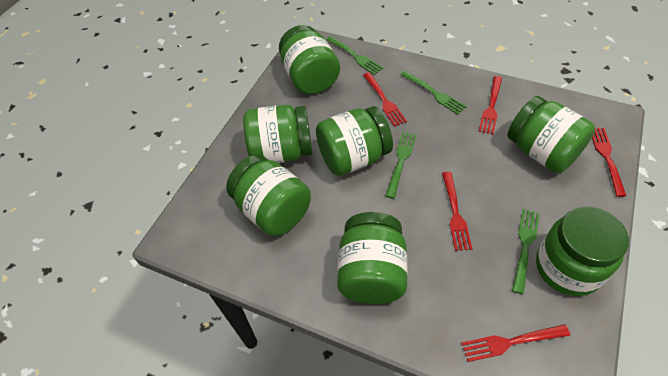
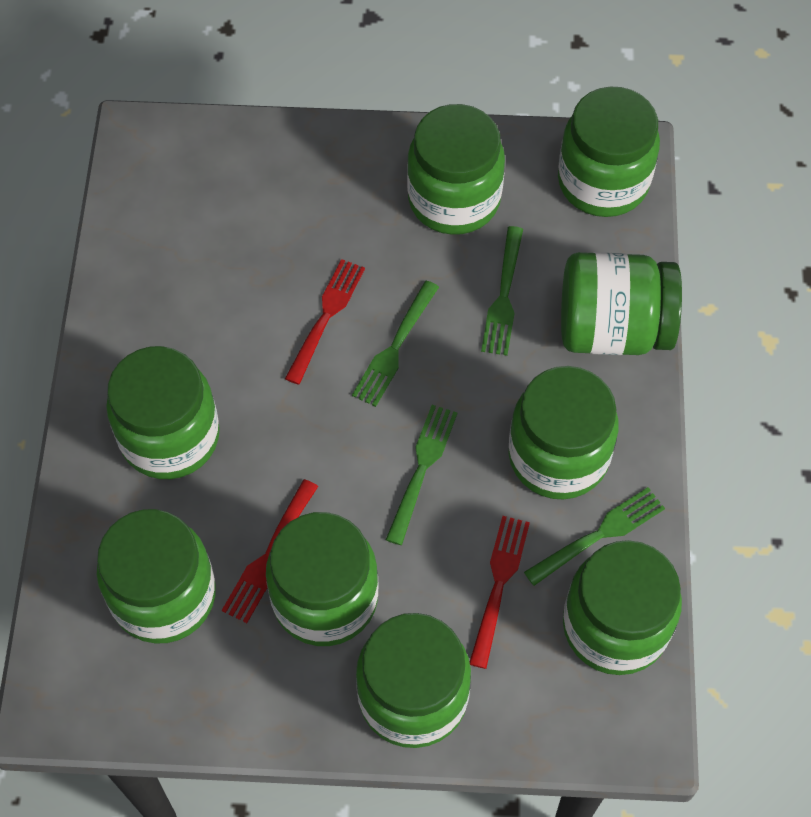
green jar: 7 -> 9
red fork: 5 -> 3

